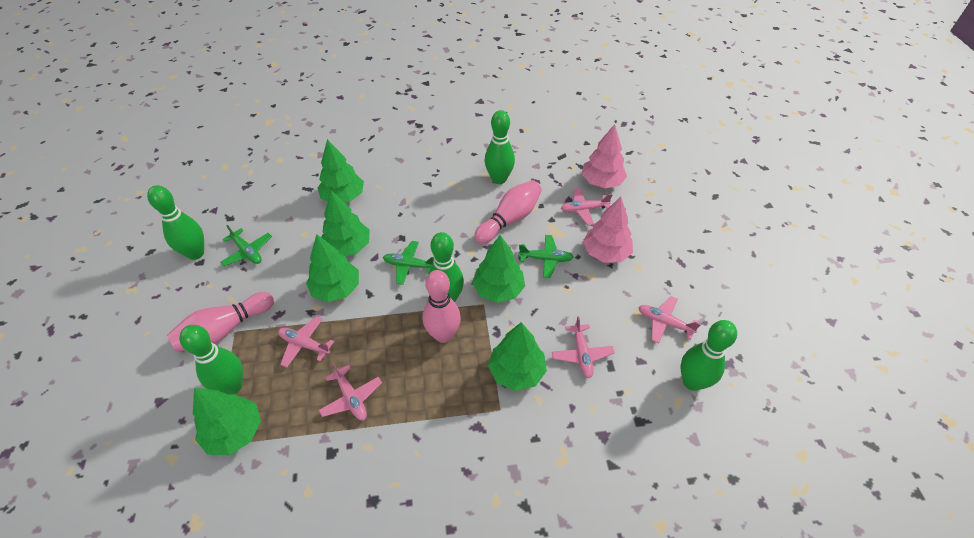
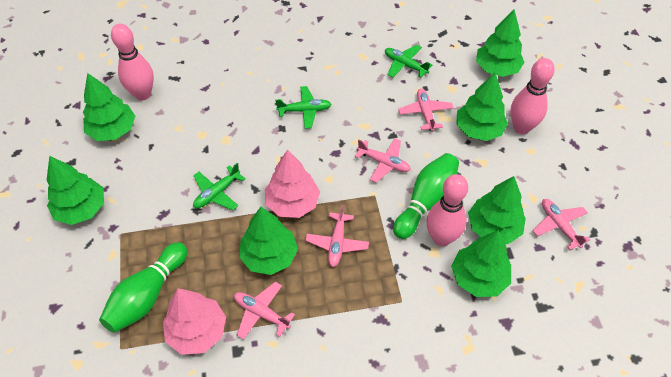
green bowling pin: 5 -> 2
green tree: 6 -> 7

